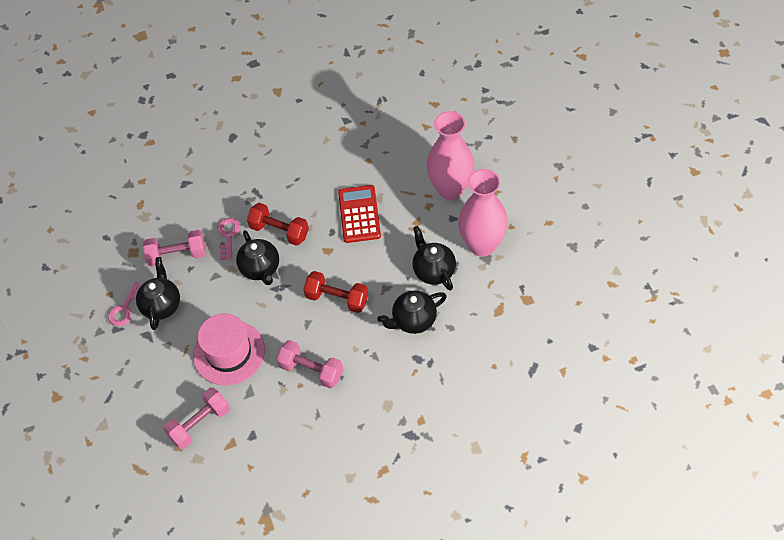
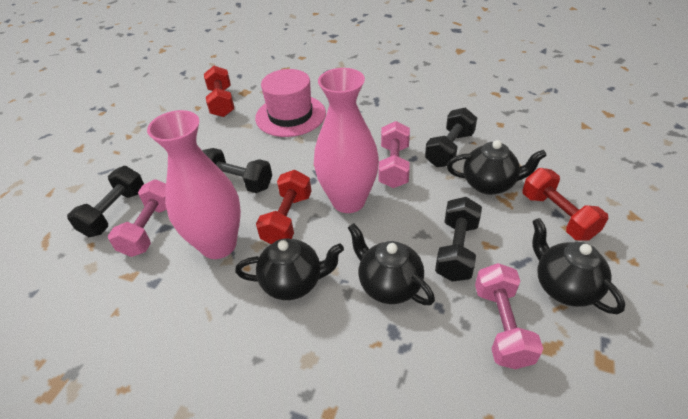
black dumbbell: 0 -> 4
pink key: 2 -> 0
red calculator: 1 -> 0
red dumbbell: 2 -> 3

